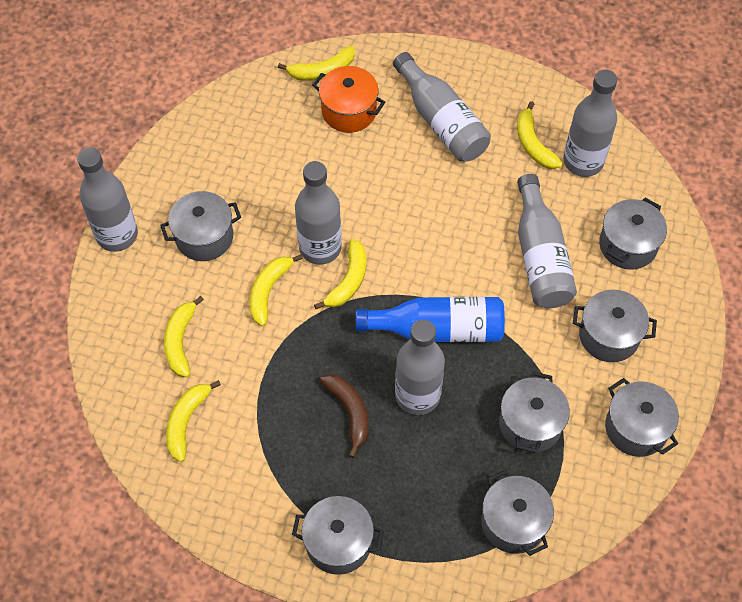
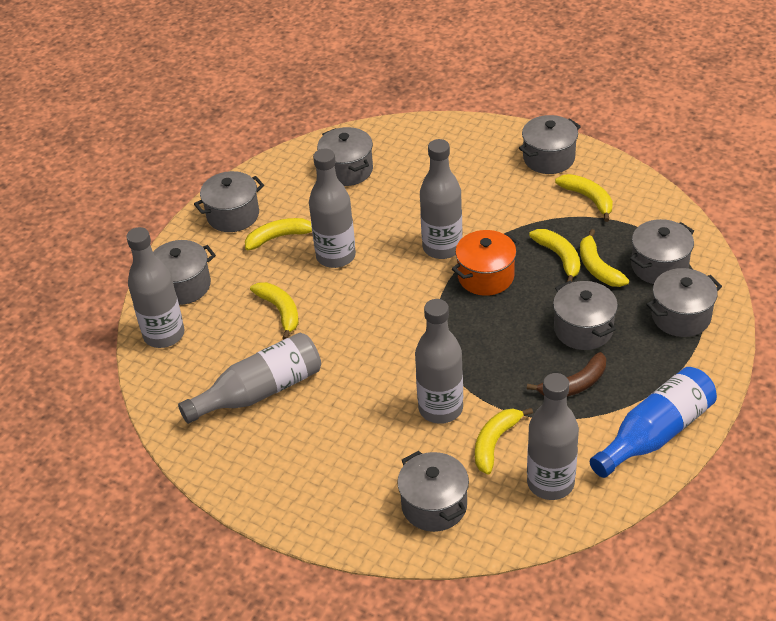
grey pot: 7 -> 8

